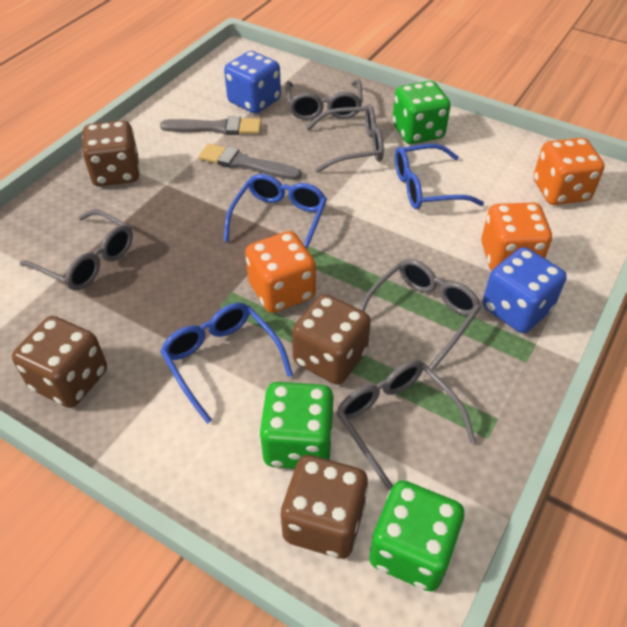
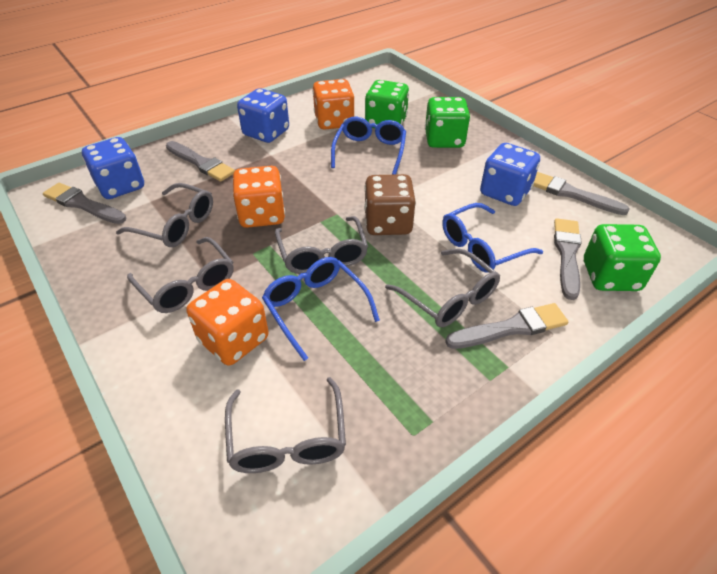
blue dice: 2 -> 3
brown dice: 4 -> 1
grey brush: 2 -> 5

